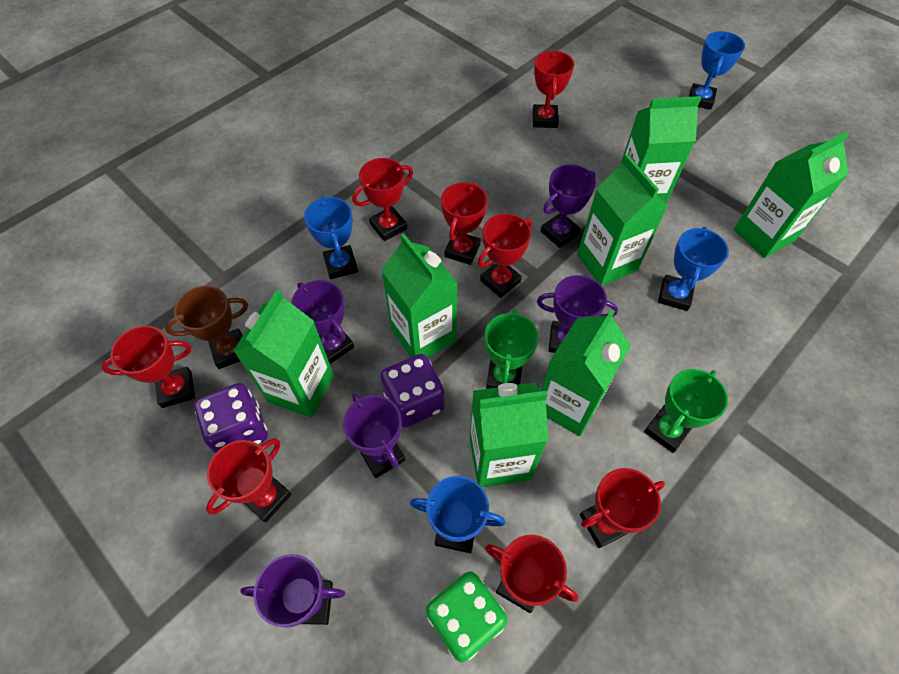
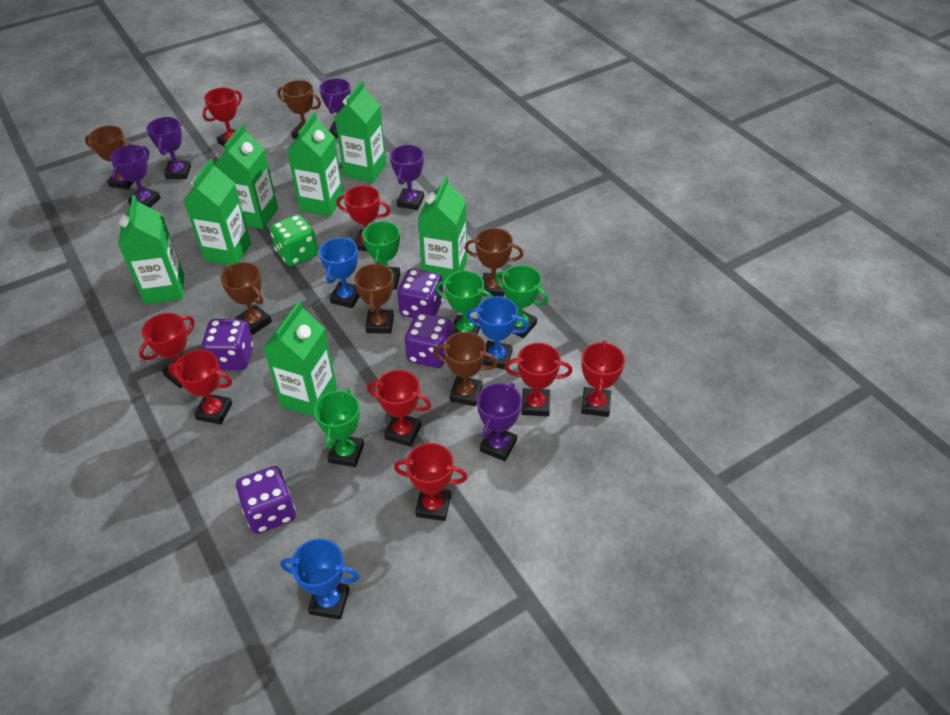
blue trophy: 4 -> 3
brown trophy: 1 -> 6
green trophy: 2 -> 4
purple dice: 2 -> 4

